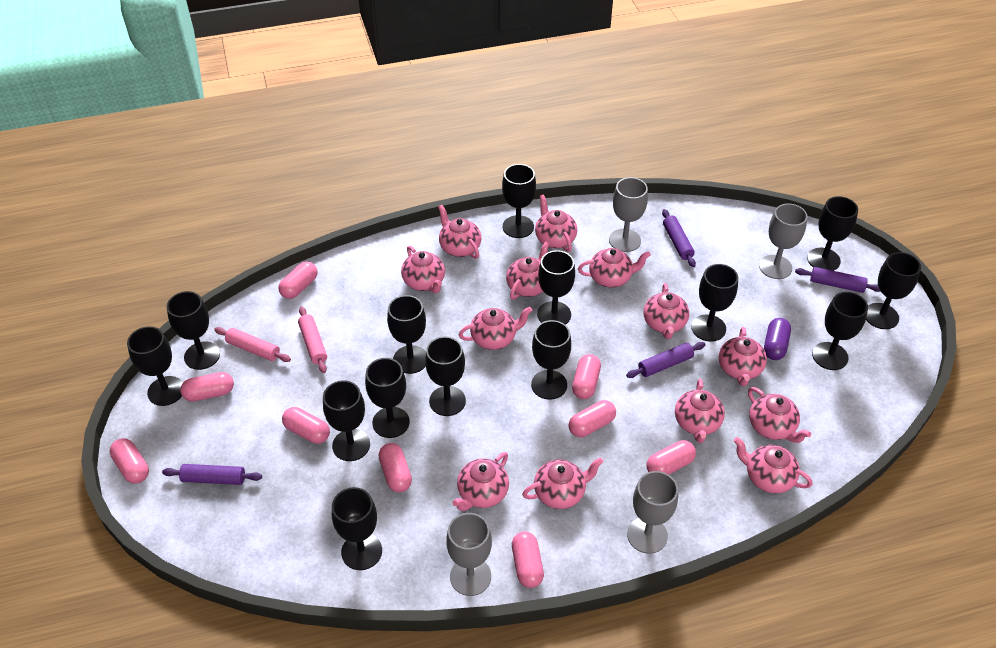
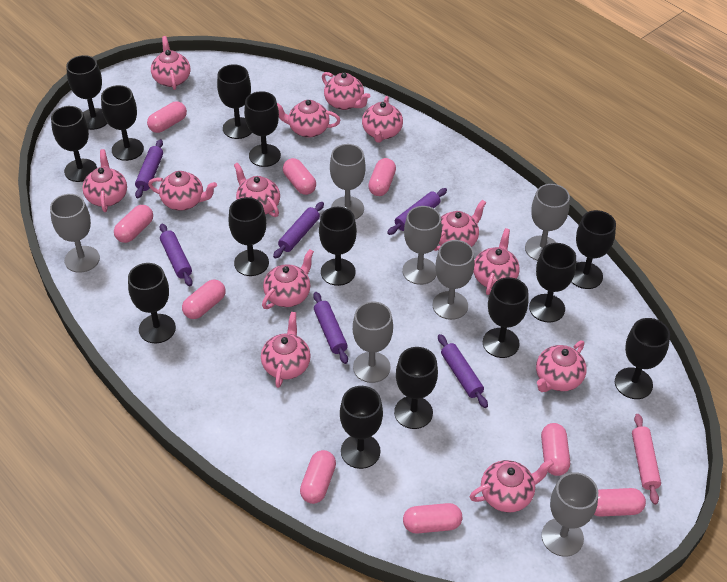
grey goblet: 4 -> 7
pink rolling pin: 2 -> 1
purple capsule: 1 -> 0
purple rolling pin: 4 -> 6

